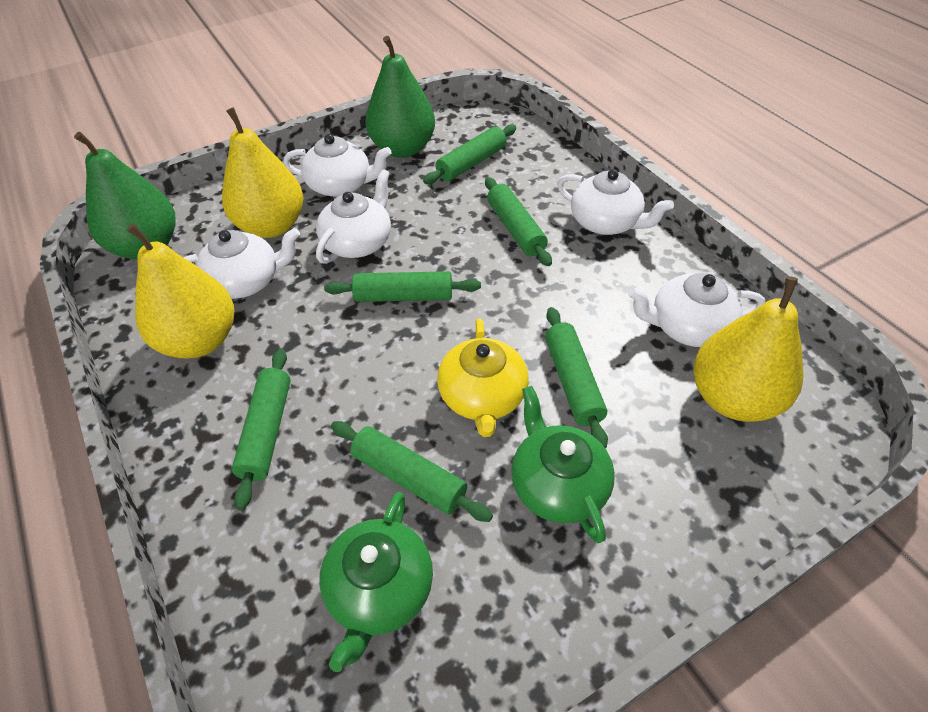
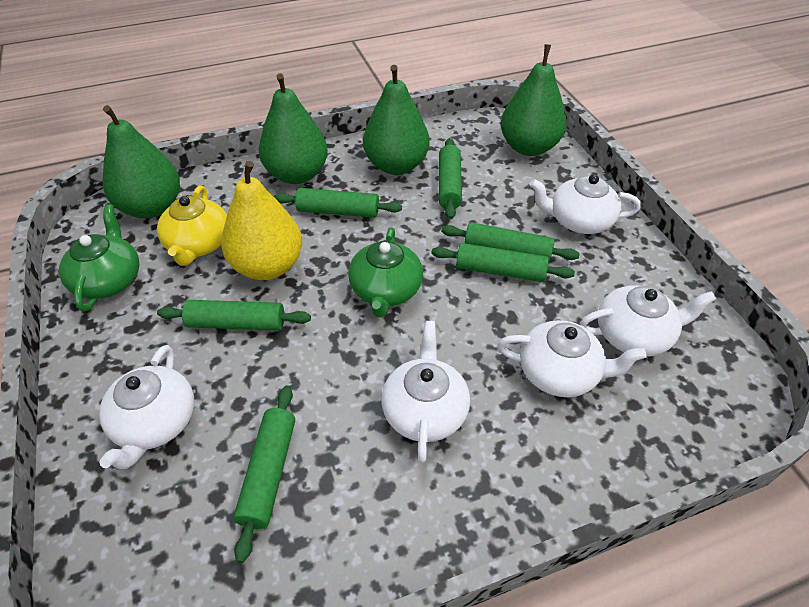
green pear: 2 -> 4
yellow pear: 3 -> 1

